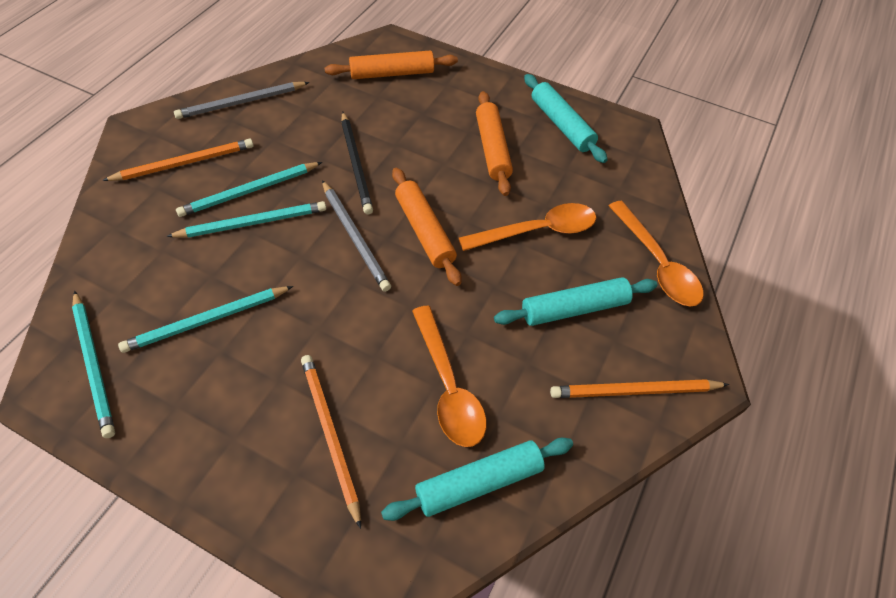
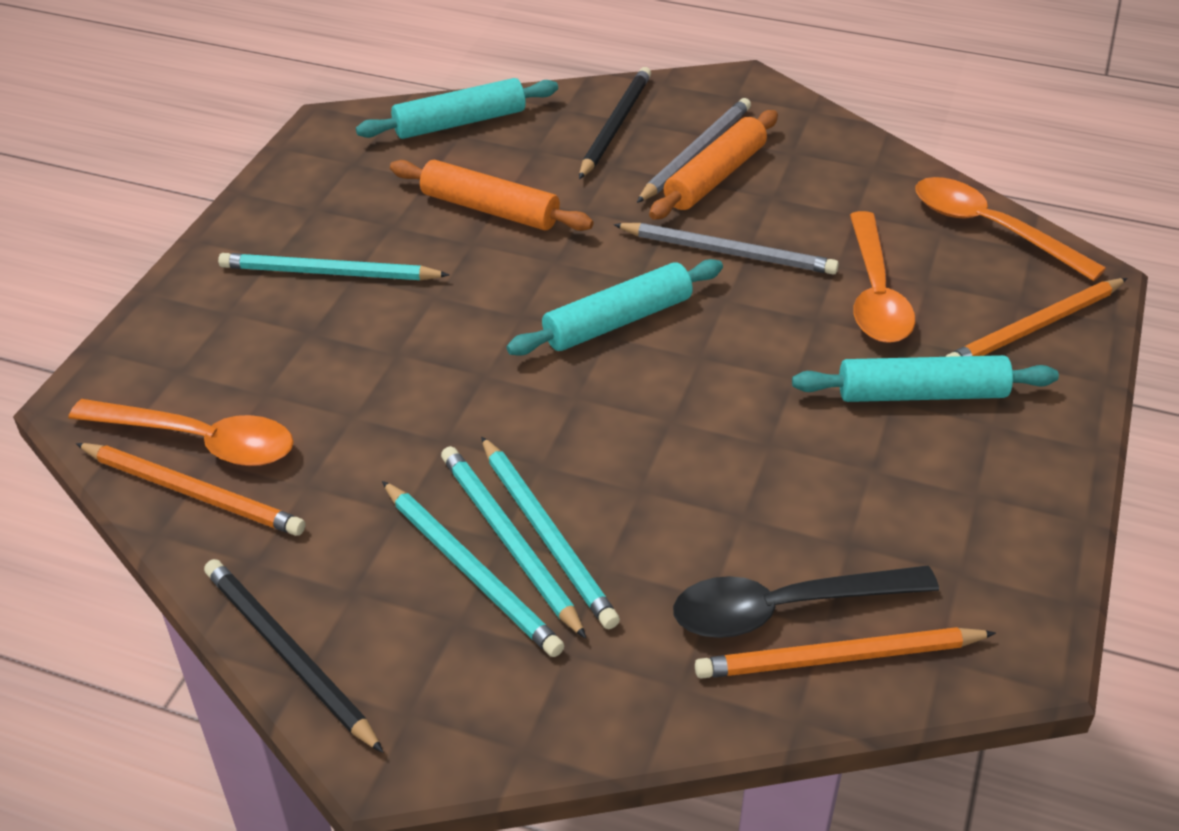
black pencil: 1 -> 2
black spoon: 0 -> 1
orange rolling pin: 3 -> 2

